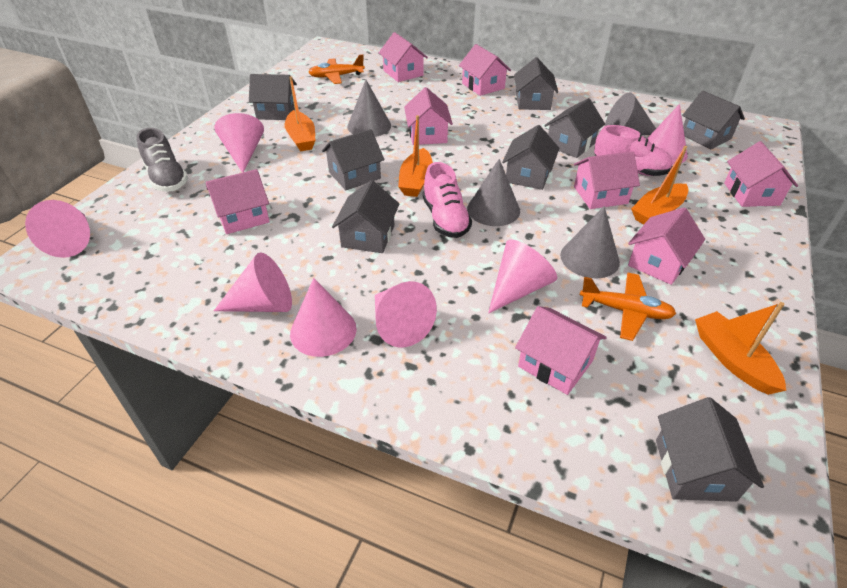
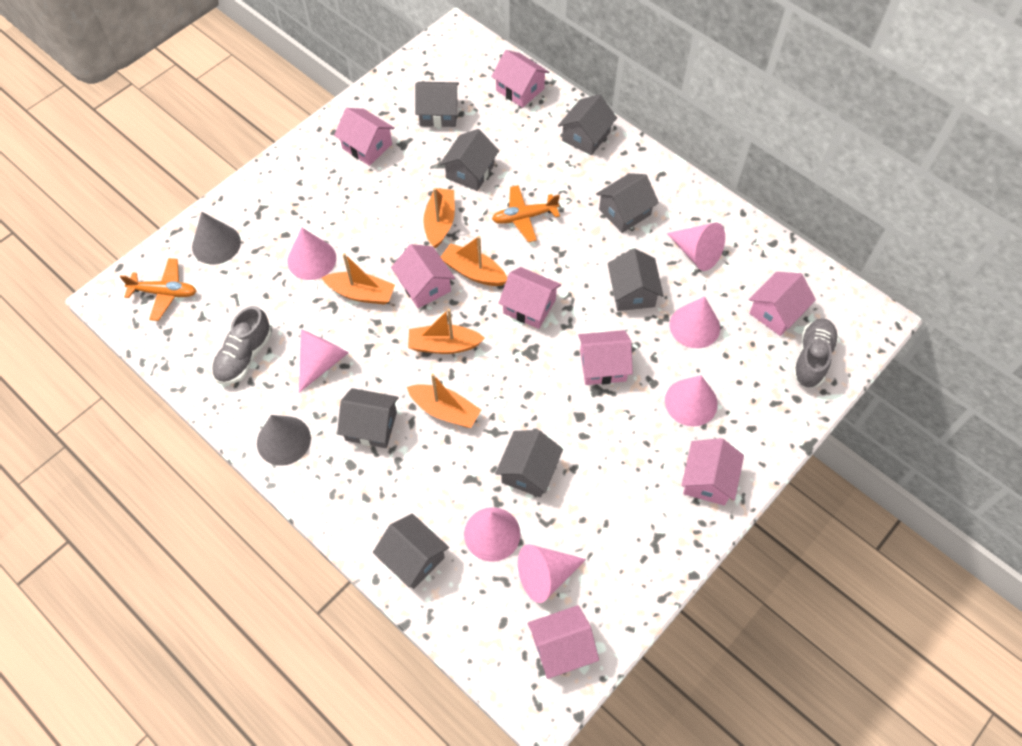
grey cone: 4 -> 2
grey shoe: 1 -> 2
orange boat: 4 -> 5
pink shoe: 2 -> 0

